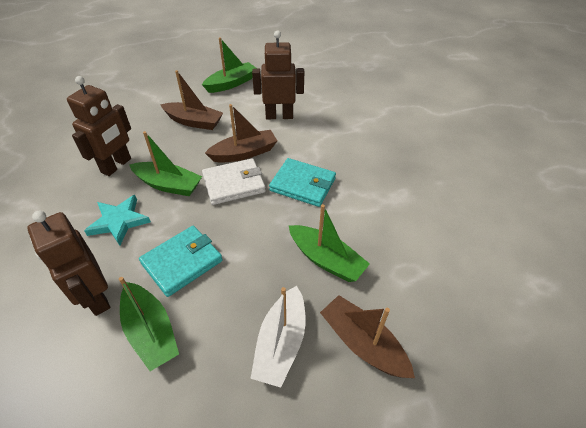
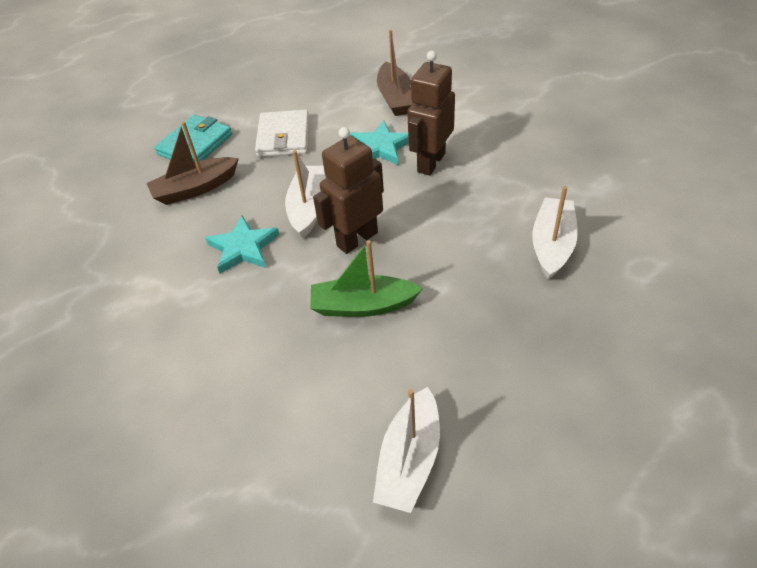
brown boat: 3 -> 2
brown robot: 3 -> 2
green boat: 4 -> 1
turquoise star: 1 -> 2
turquoise wallet: 2 -> 1
white boat: 1 -> 3

